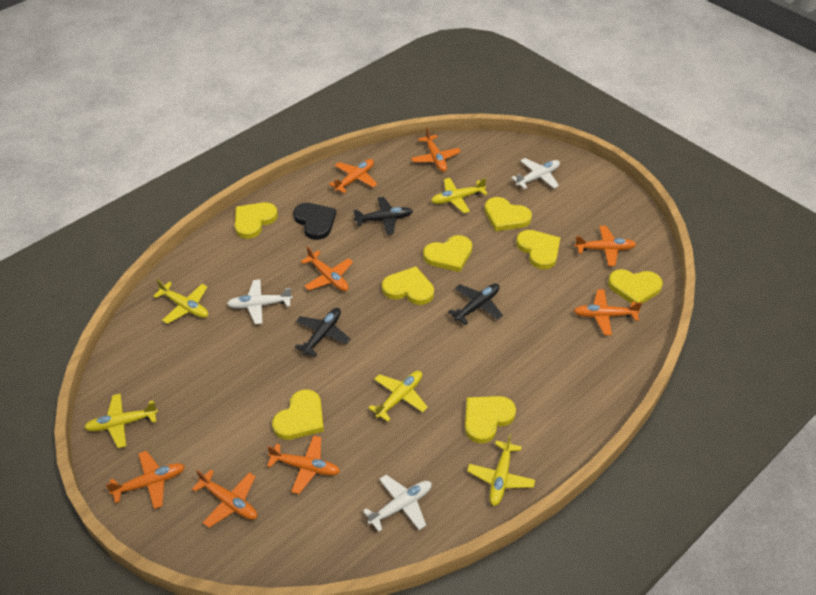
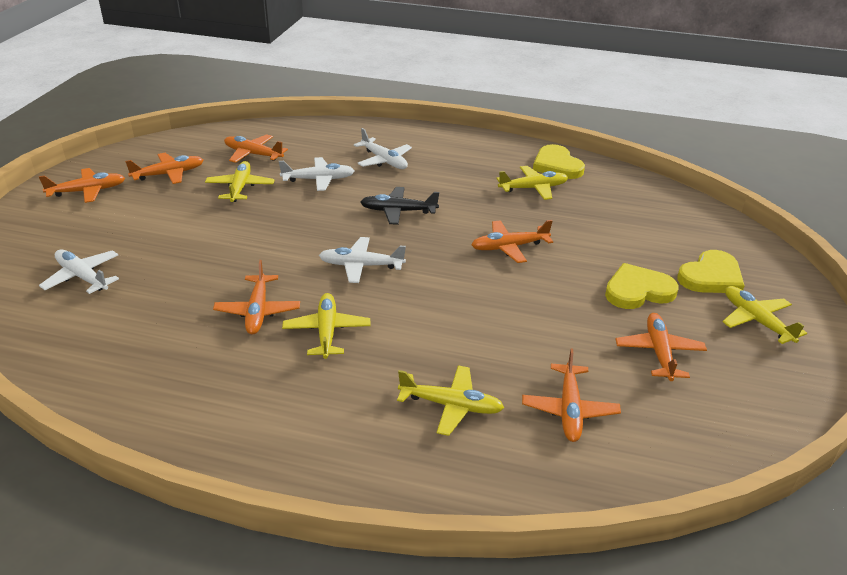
black heart: 1 -> 0
black plane: 3 -> 1
orange plane: 8 -> 7
white plane: 3 -> 4
yellow heart: 8 -> 3

